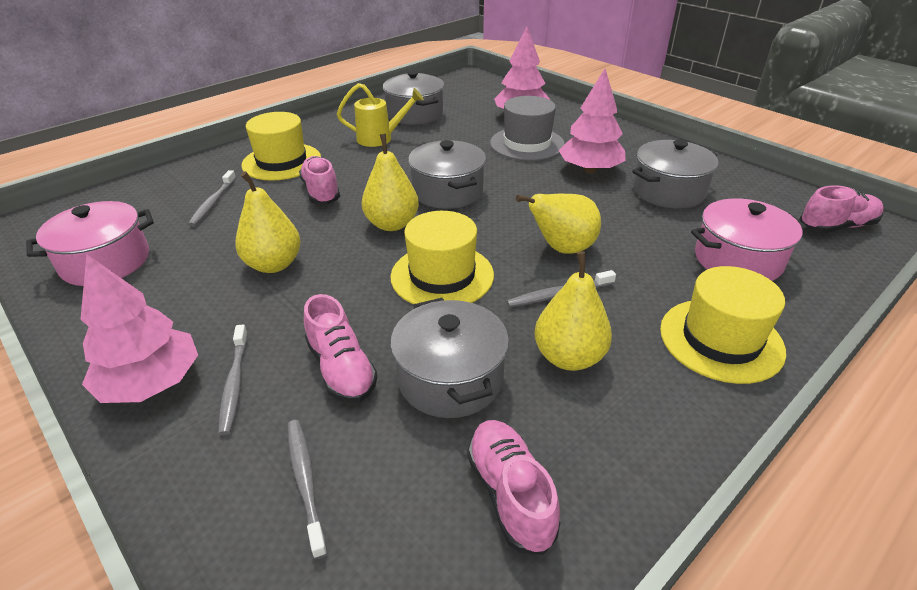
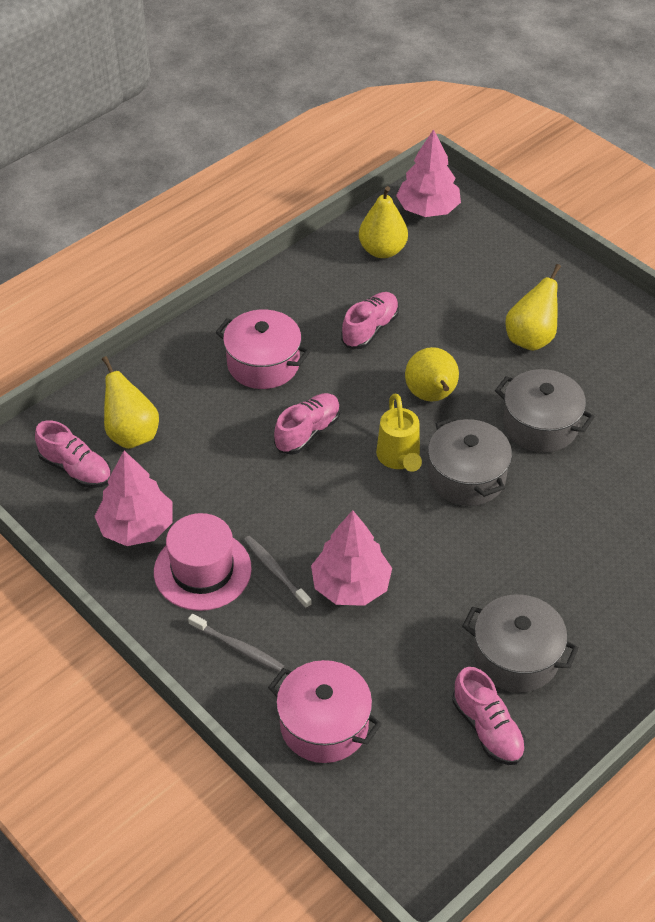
grey hat: 1 -> 0
grey pot: 4 -> 3
grey toothbrush: 4 -> 2
pink hat: 0 -> 1
yellow hat: 3 -> 0

